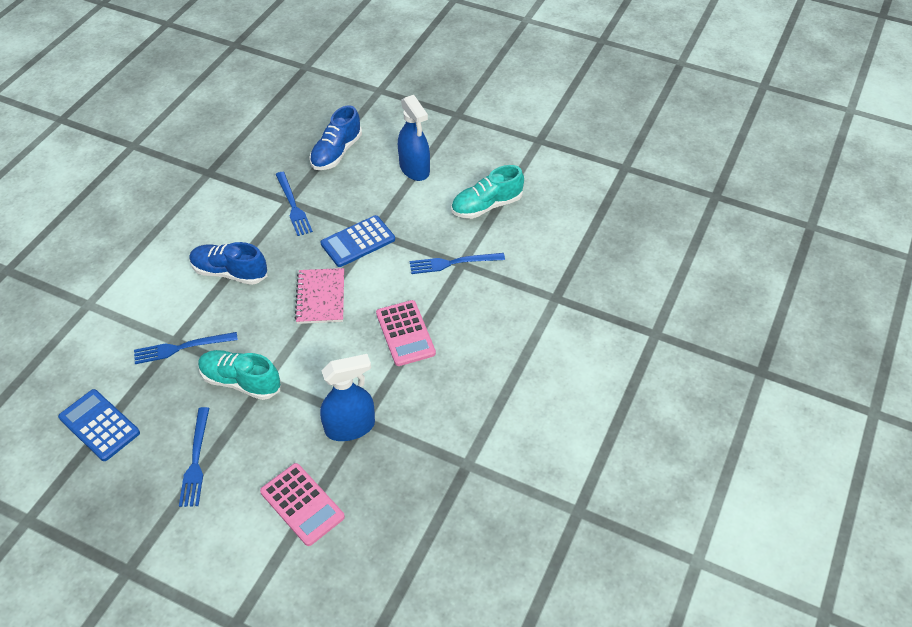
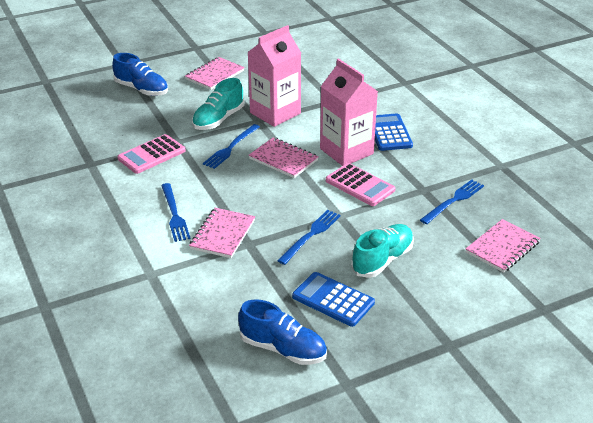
blue spray bottle: 2 -> 0
pink carton: 0 -> 2
pink notebook: 1 -> 4

